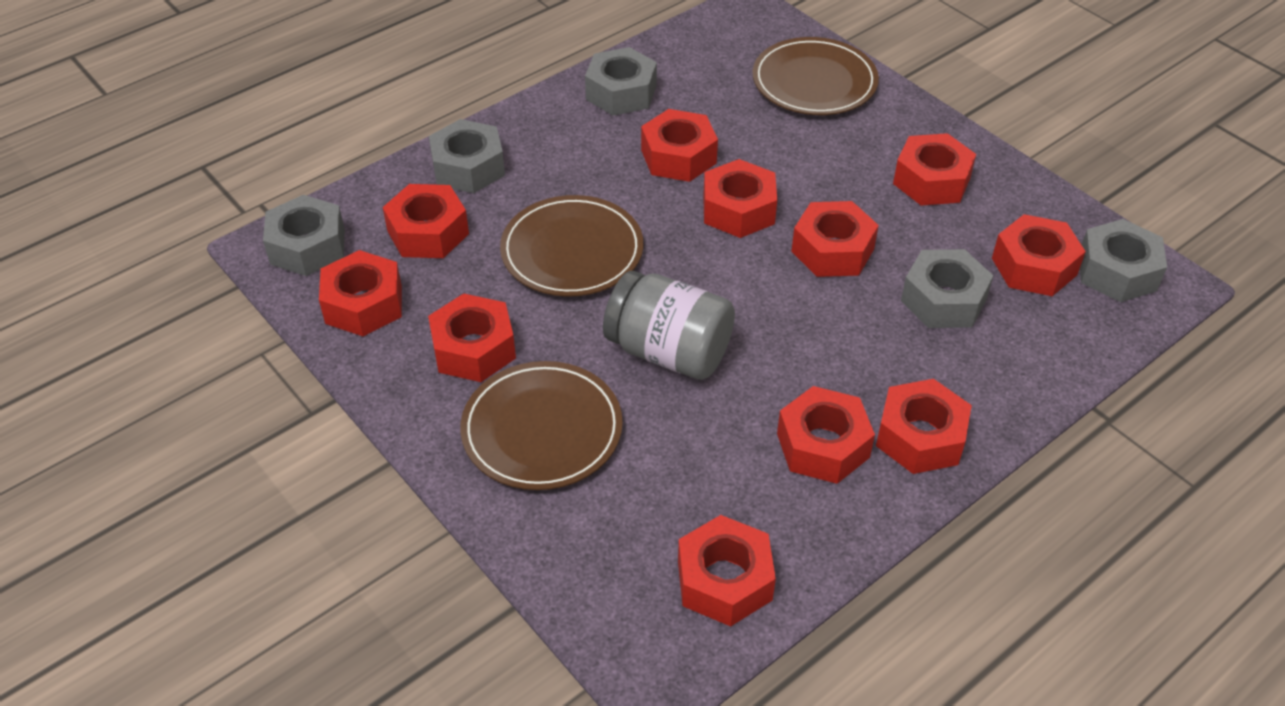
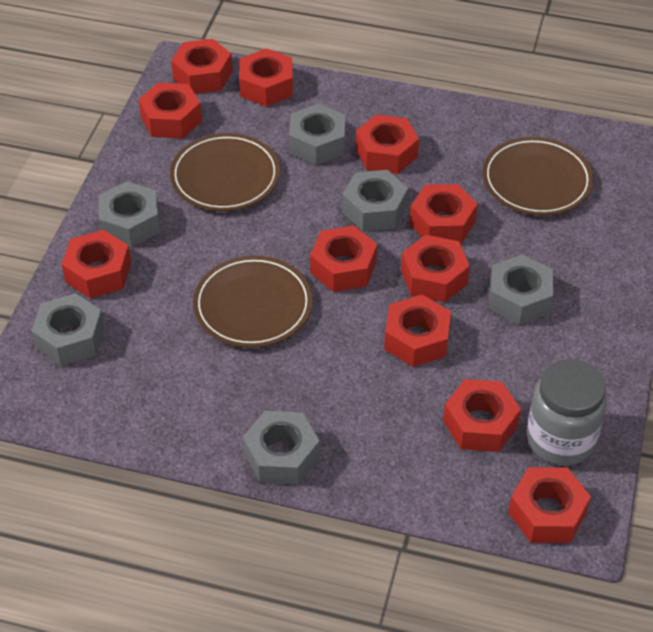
grey nut: 5 -> 6

